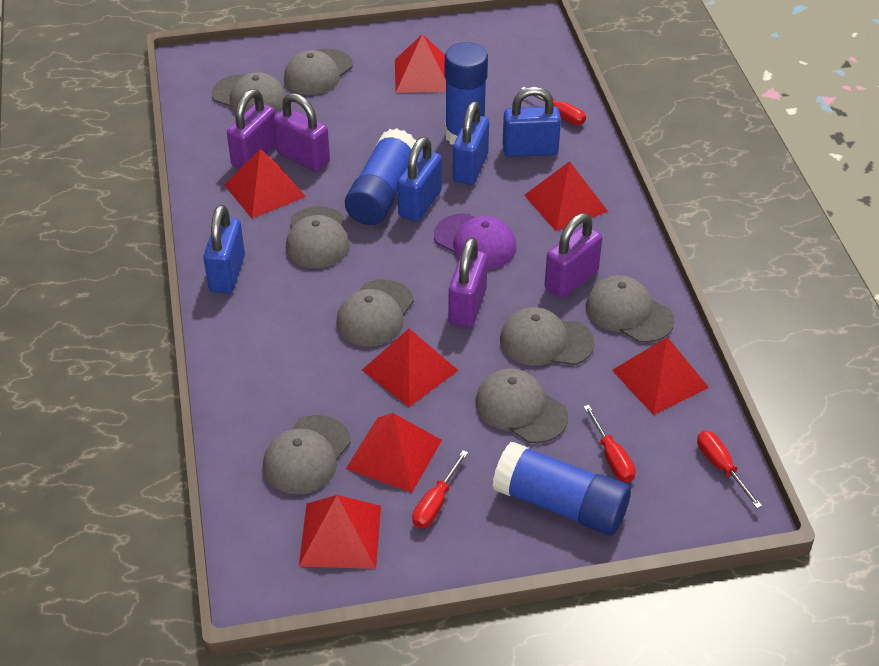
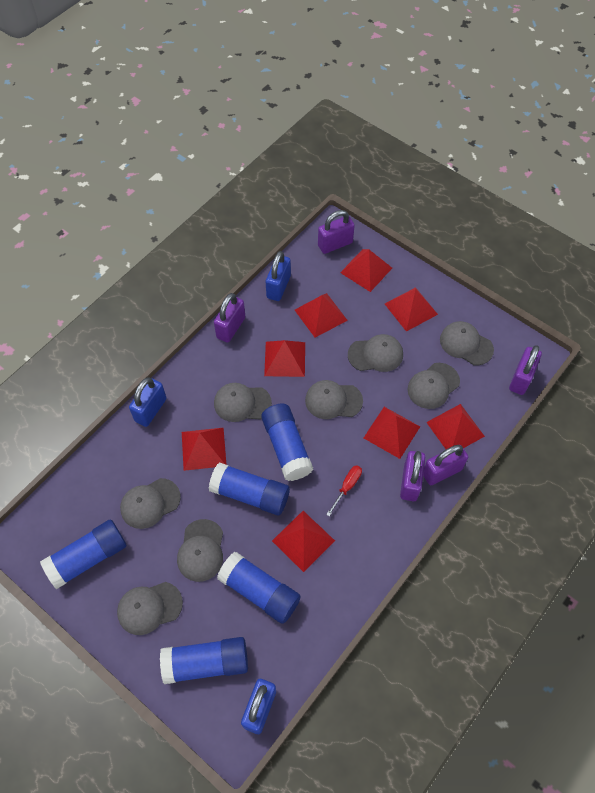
blue glue stick: 3 -> 5
blue padlock: 4 -> 3
purple cap: 1 -> 0
purple padlock: 4 -> 5
red pyramid: 7 -> 8
red screwdriver: 4 -> 1

